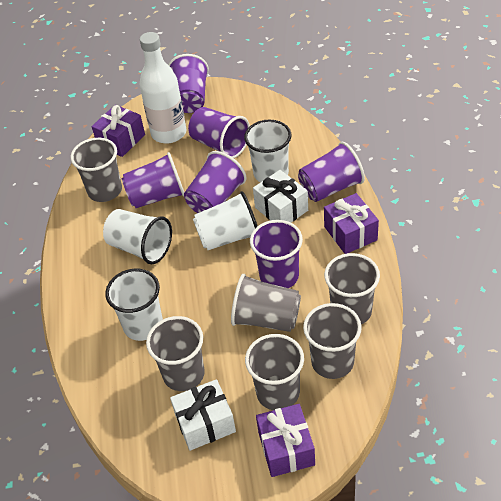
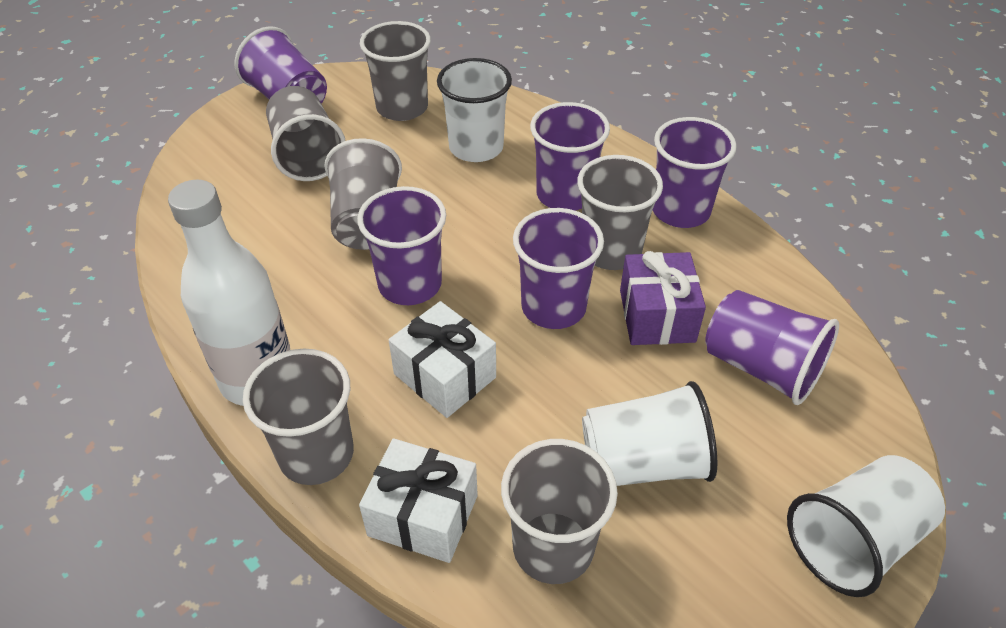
purple gift: 3 -> 1
white cup: 4 -> 3

